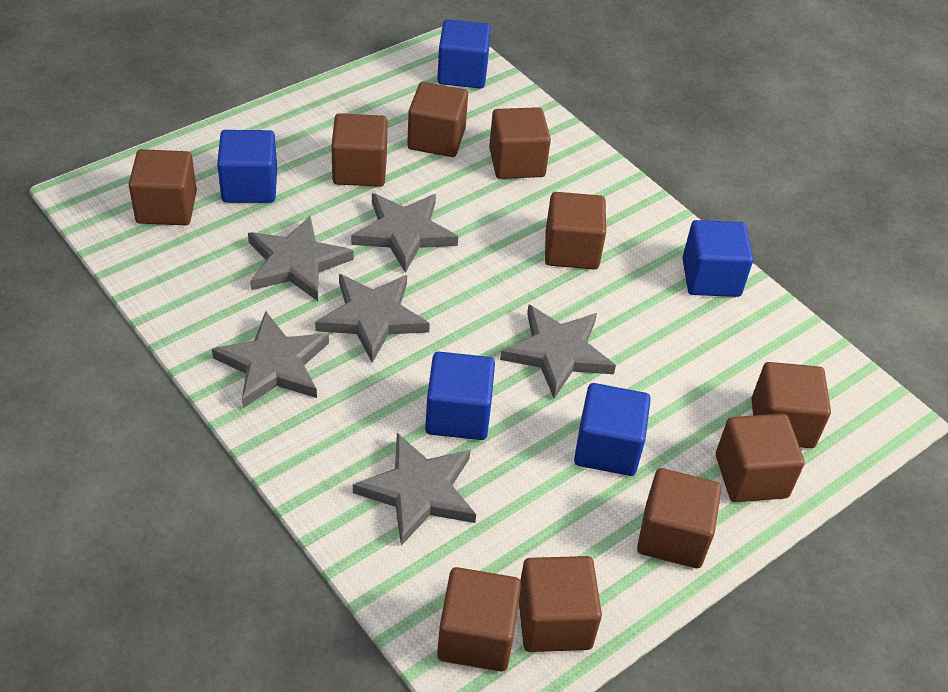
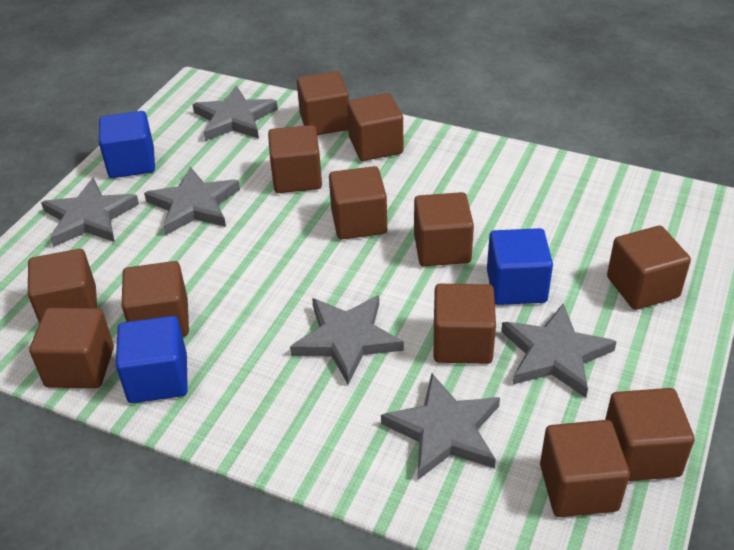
blue cube: 5 -> 3
brown cube: 10 -> 12

